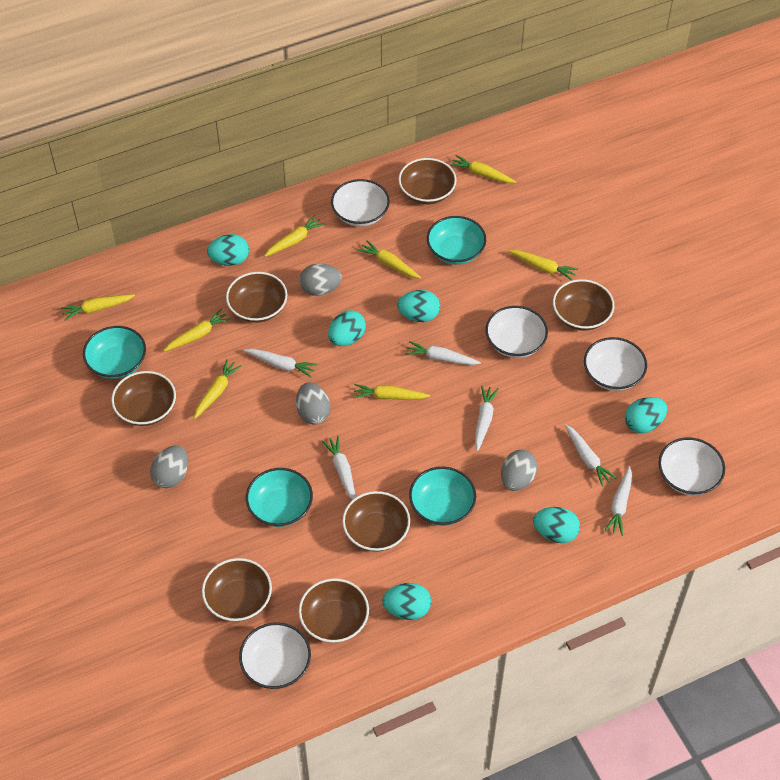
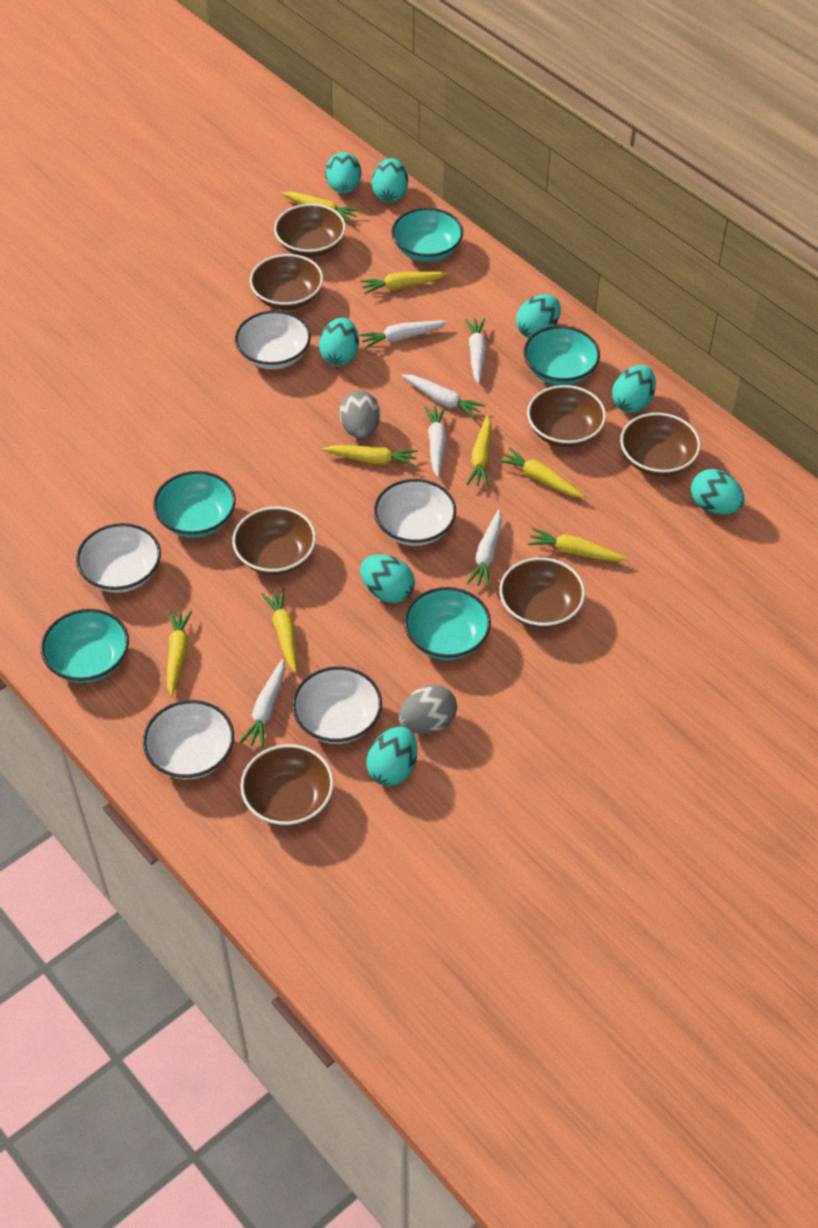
grey egg: 4 -> 2
turquoise bowl: 4 -> 5
turquoise egg: 6 -> 8

